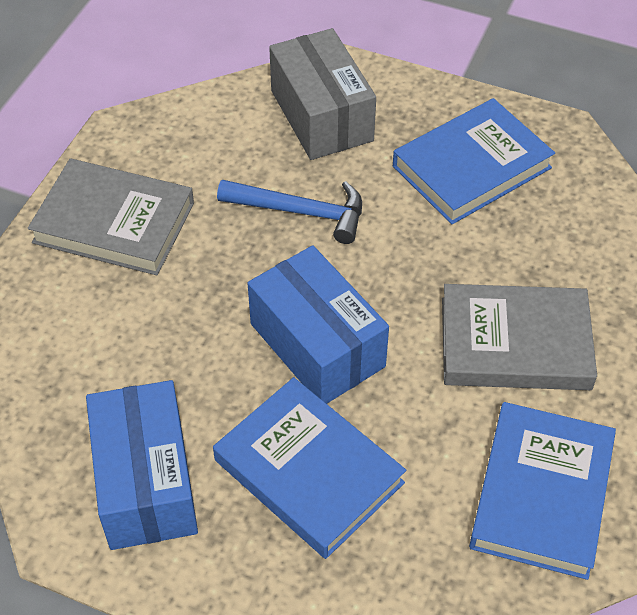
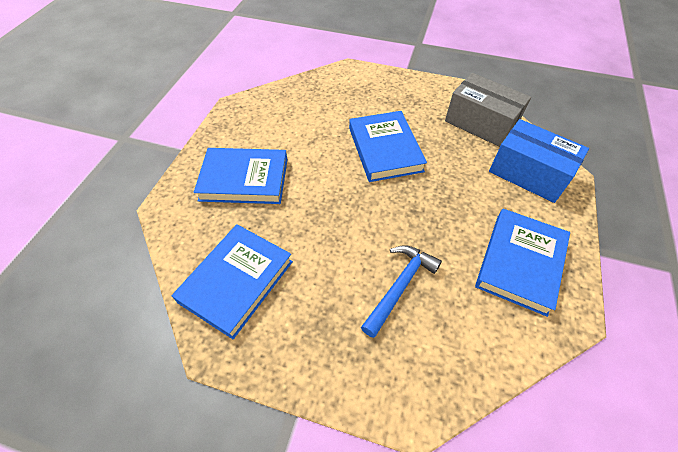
blue book: 3 -> 4
blue box: 2 -> 1
grey book: 2 -> 0

